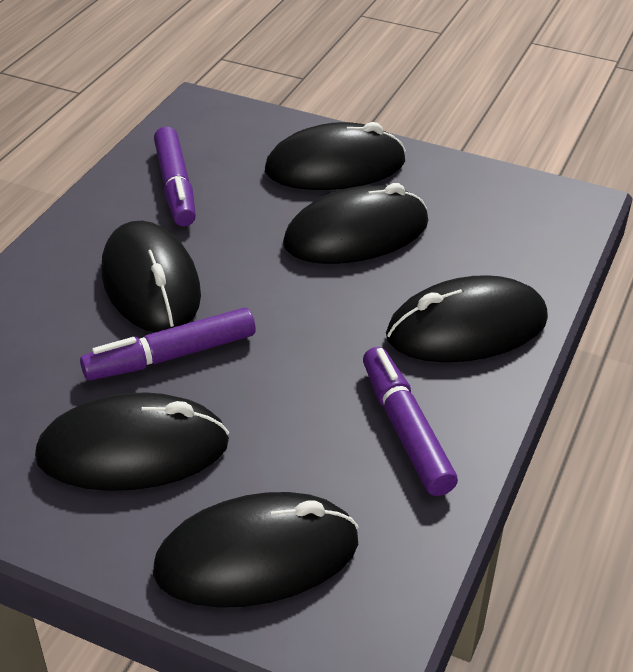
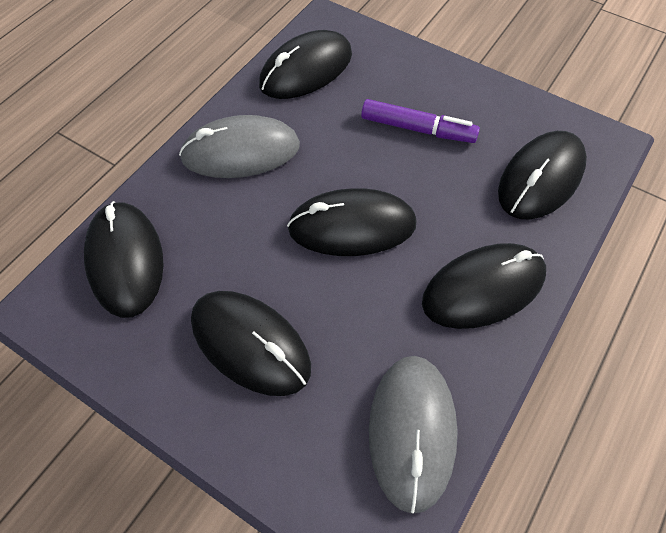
grey mouse: 0 -> 2
purple marker: 3 -> 1

